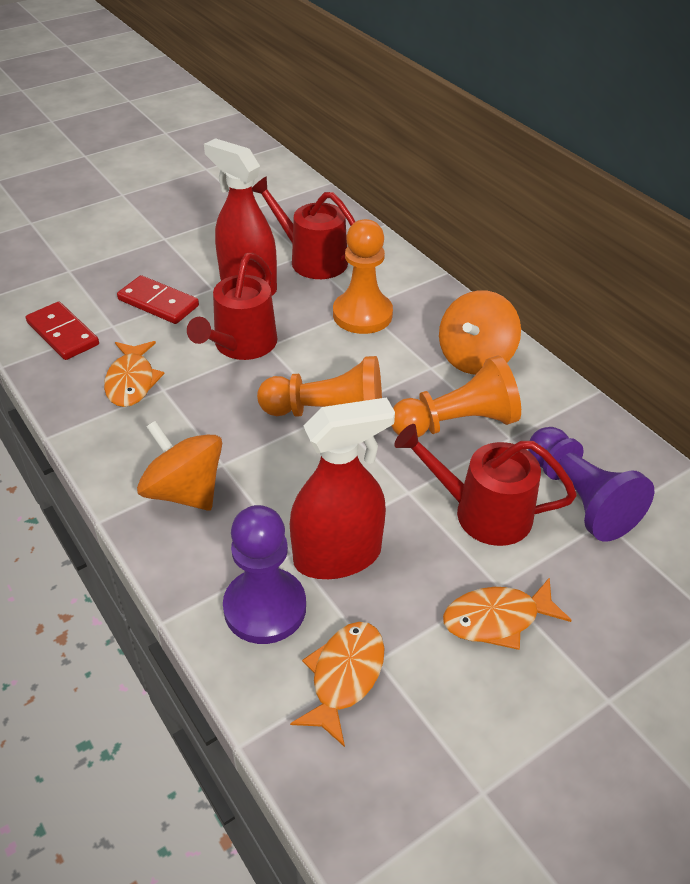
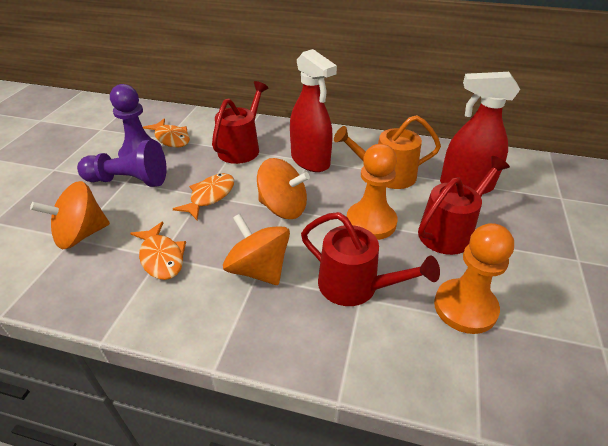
orange pawn: 3 -> 2
orange spinning top: 2 -> 3
orange watering can: 0 -> 1
red domino: 2 -> 0

